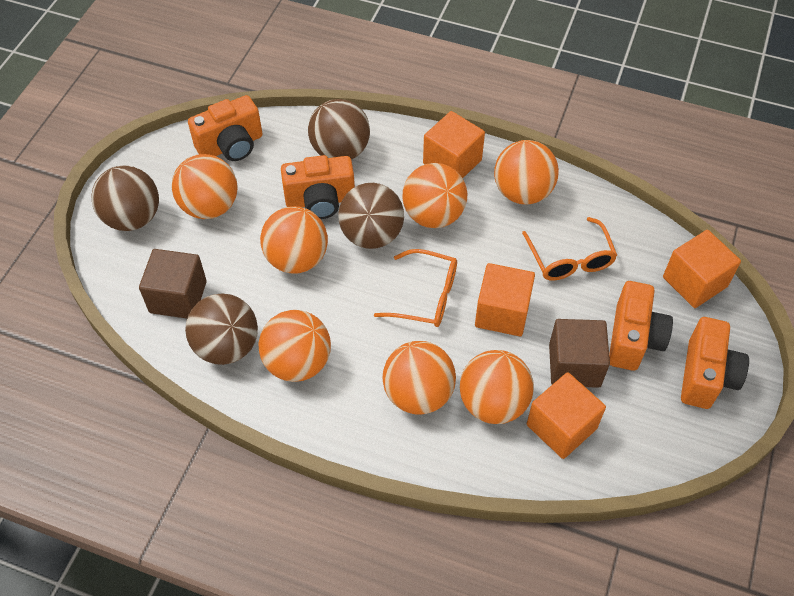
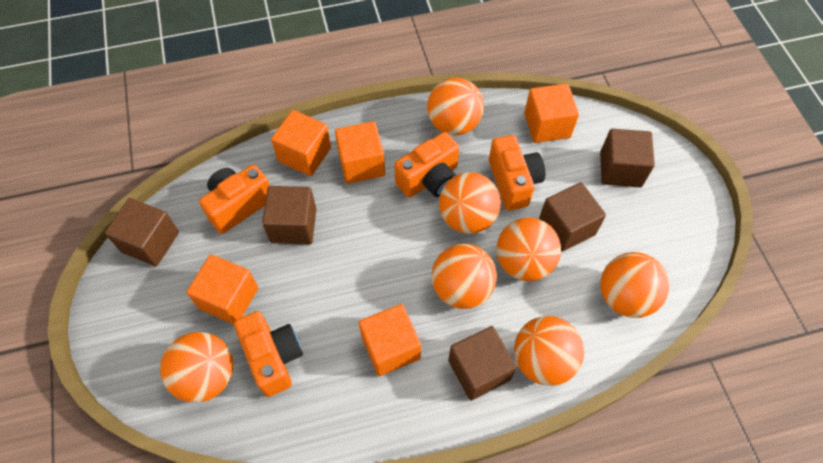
brown ball: 4 -> 0
brown cube: 2 -> 5
orange cube: 4 -> 5
orange glasses: 2 -> 0

